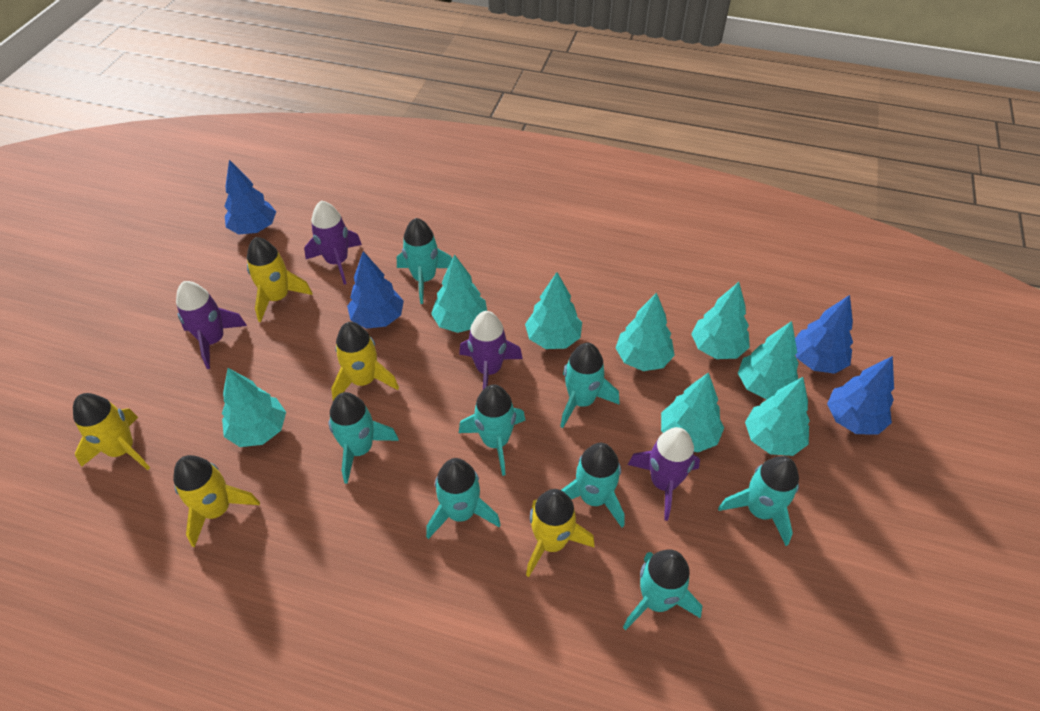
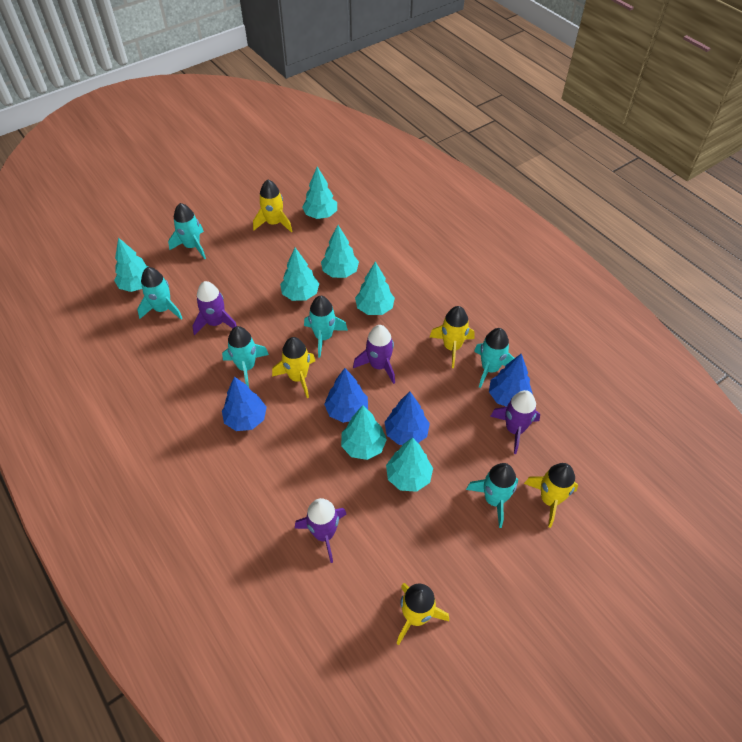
turquoise rocket: 8 -> 6
turquoise tree: 8 -> 7

